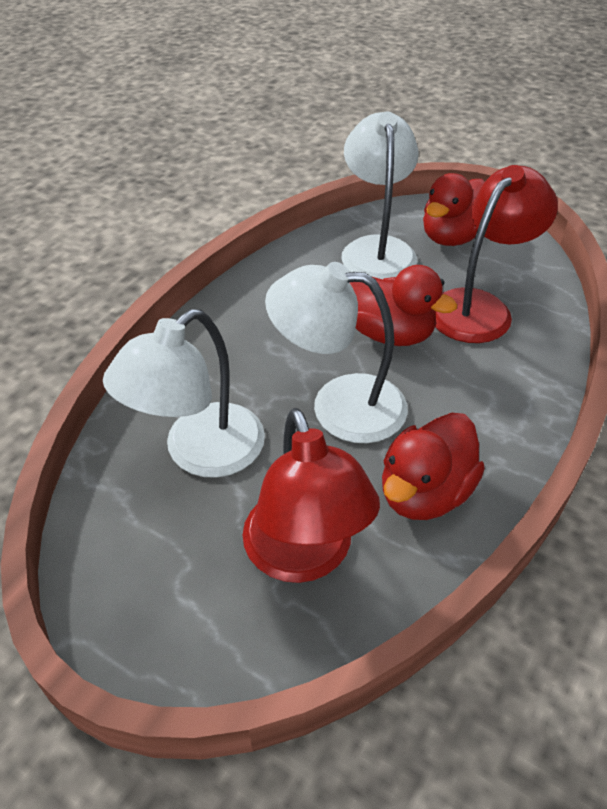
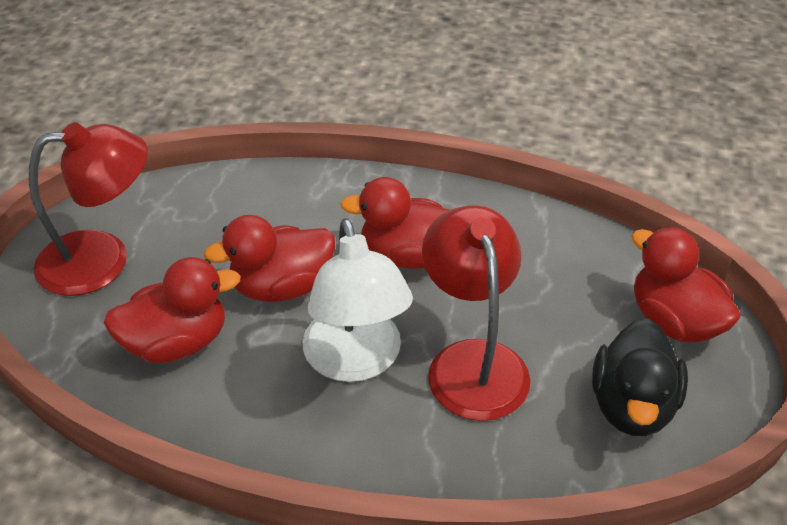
black duck: 0 -> 1
red duck: 3 -> 4
white lamp: 3 -> 1

